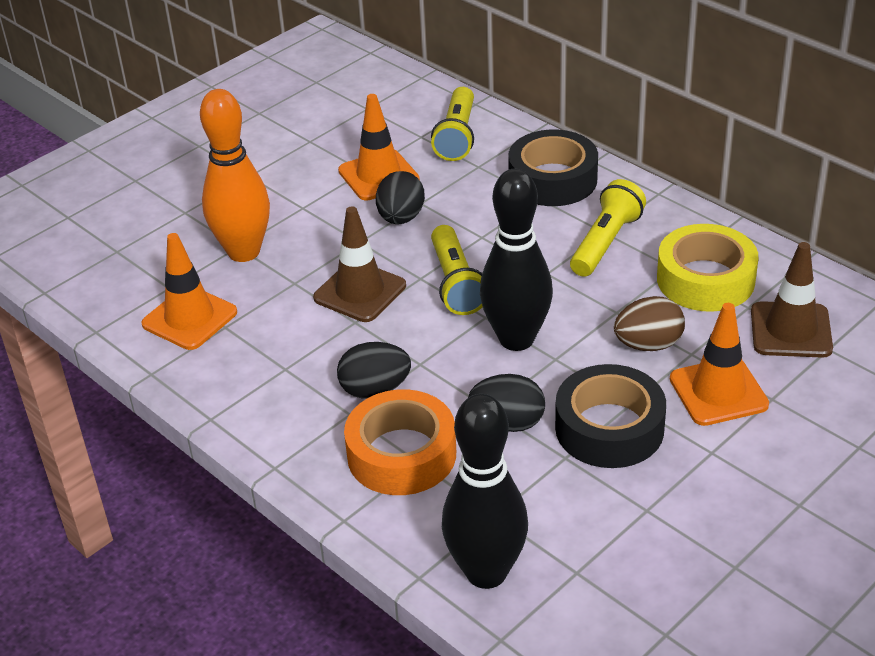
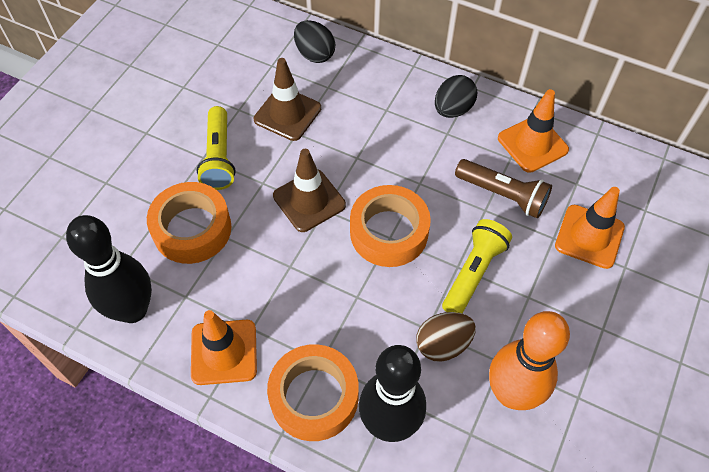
black egg: 3 -> 2
black tape: 2 -> 0
brown flashlight: 0 -> 1
orange tape: 1 -> 3
yellow flashlight: 3 -> 2
yellow tape: 1 -> 0

